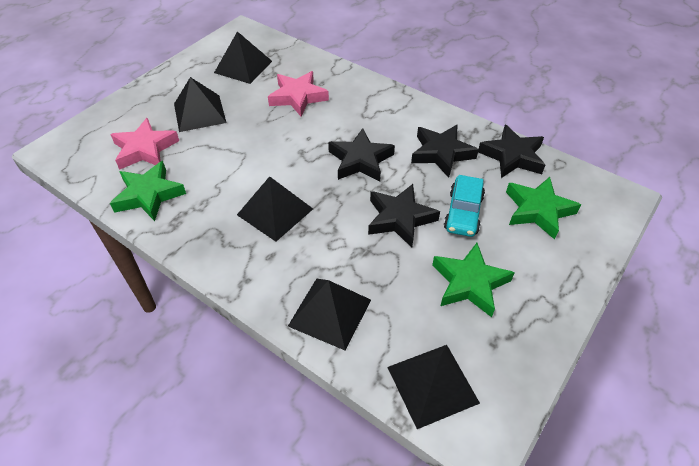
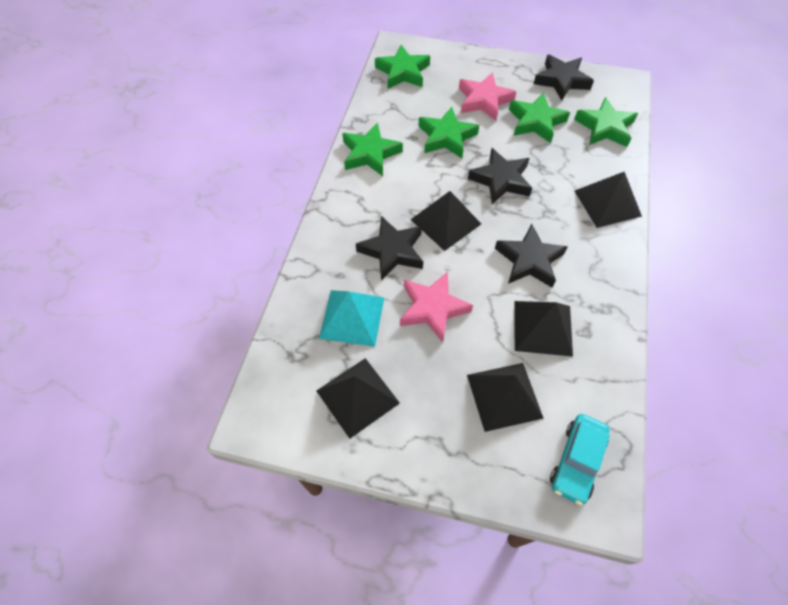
green star: 3 -> 5
turquoise pyramid: 0 -> 1

